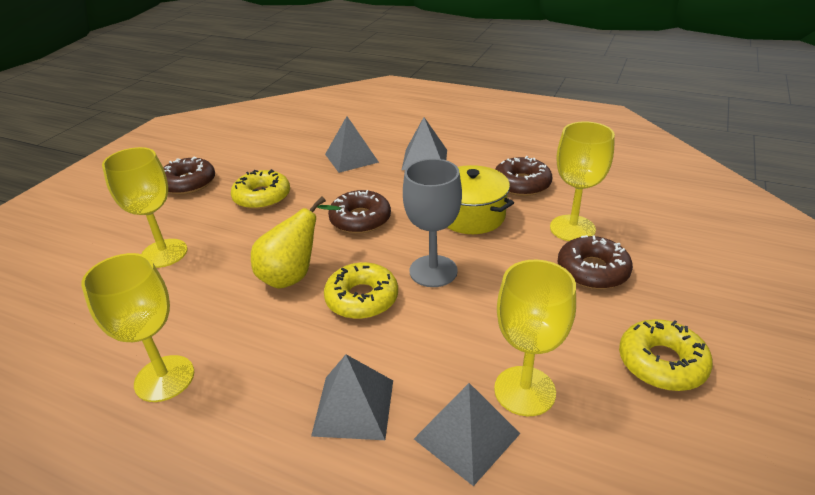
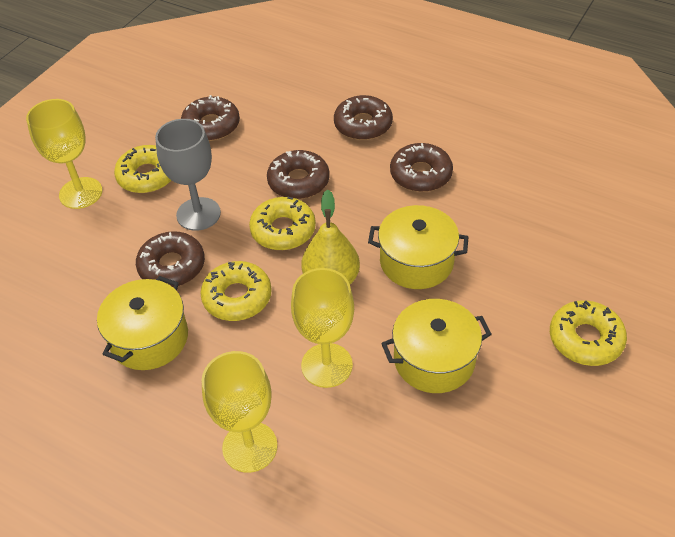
brown donut: 4 -> 5
grey pyramid: 4 -> 0
yellow donut: 3 -> 4
yellow goblet: 4 -> 3
yellow pot: 1 -> 3

